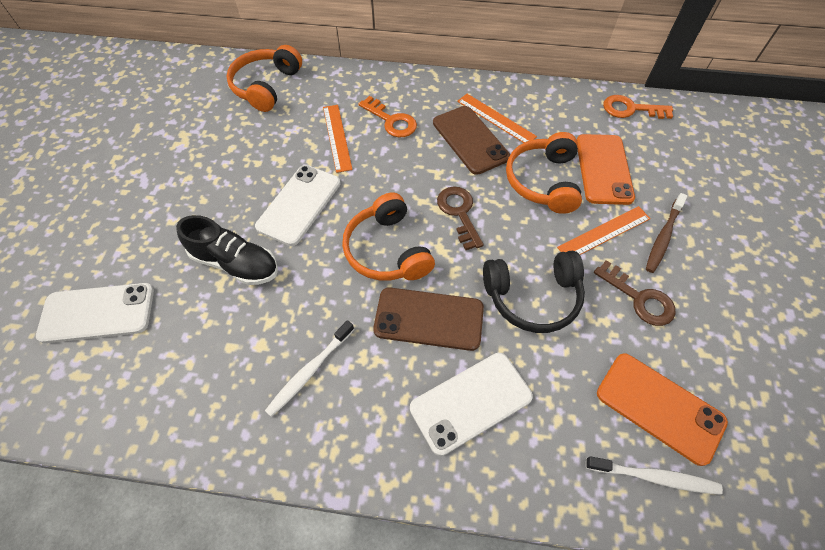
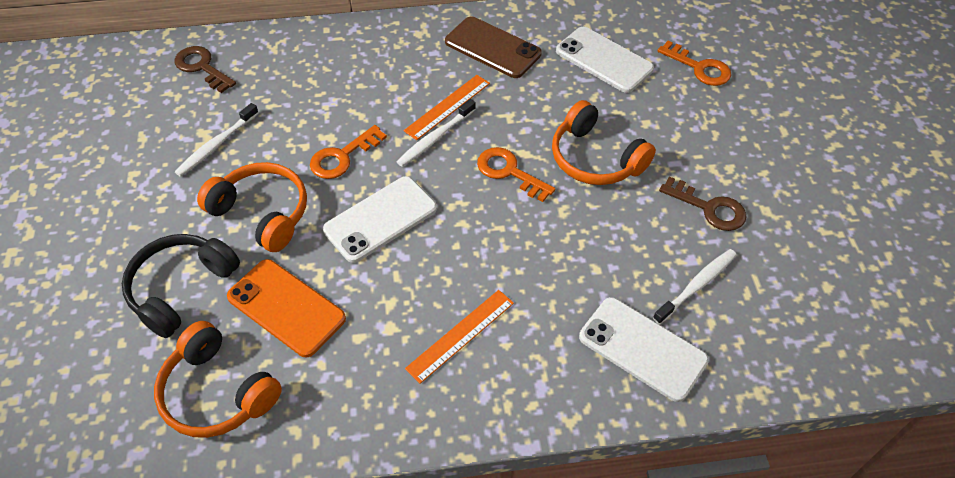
black shoe: 1 -> 0
brown phone: 2 -> 1
brown toothbrush: 1 -> 0
orange key: 2 -> 3
orange phone: 2 -> 1
orange ruler: 3 -> 2
white toothbrush: 2 -> 3

